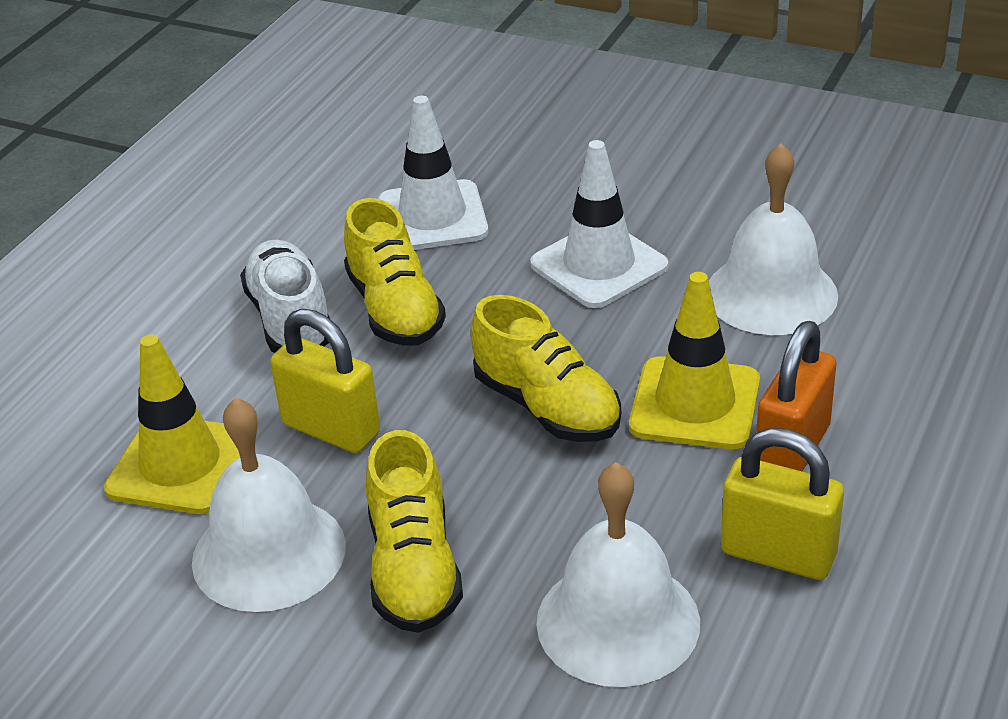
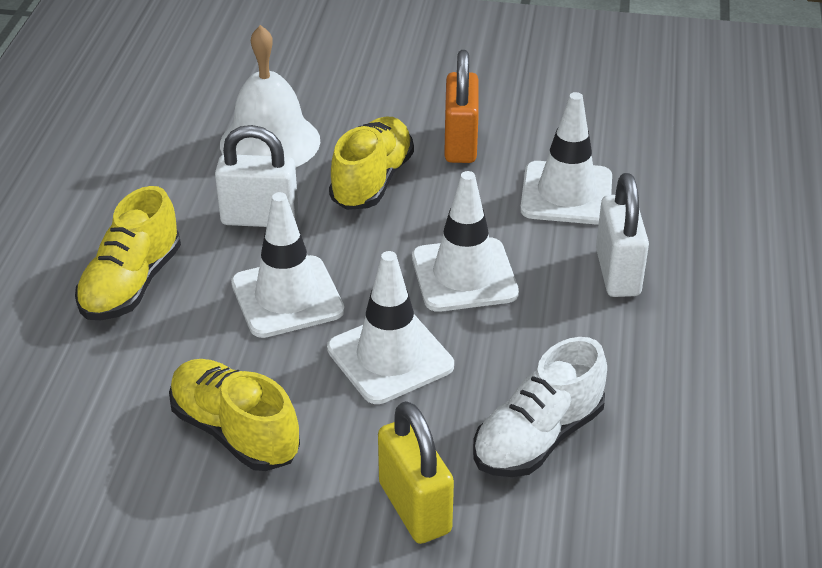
white bell: 3 -> 1
white padlock: 0 -> 2
white traffic cone: 2 -> 4
yellow padlock: 2 -> 1
yellow traffic cone: 2 -> 0

